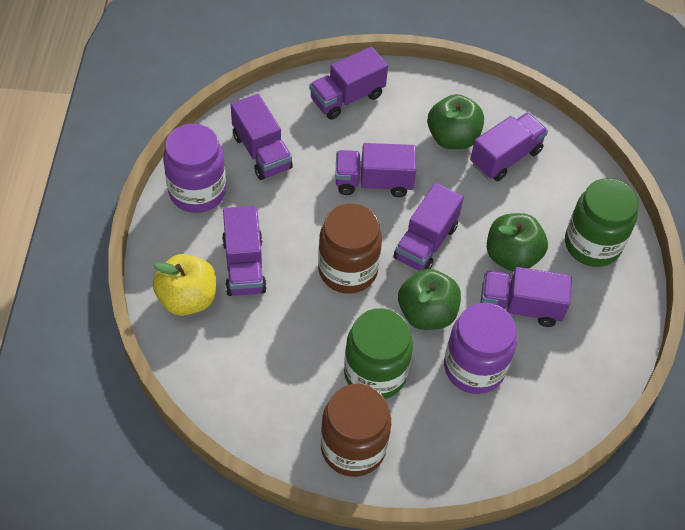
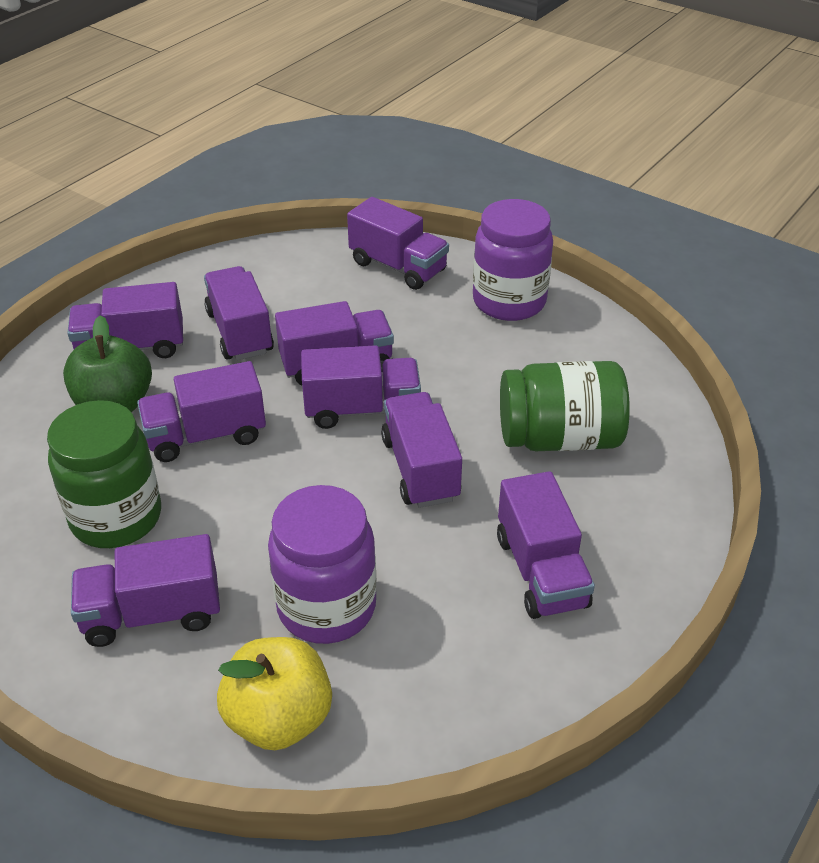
brown jar: 2 -> 0
green apple: 3 -> 1
purple truck: 7 -> 9

